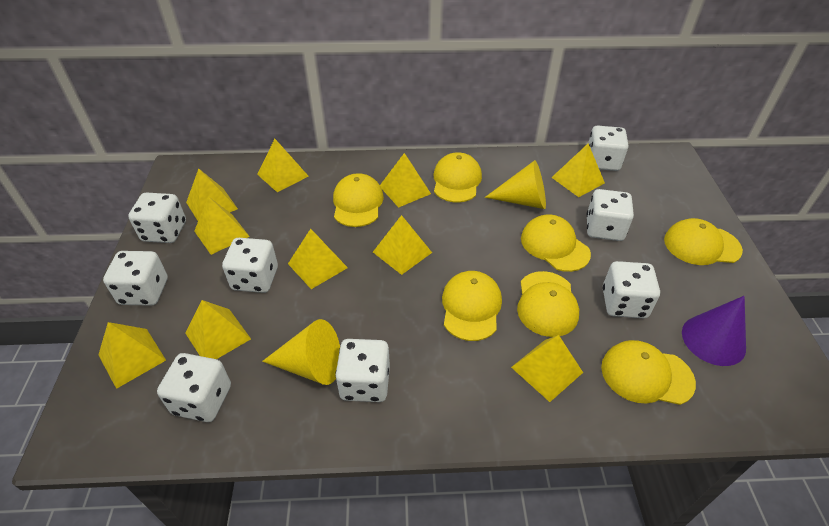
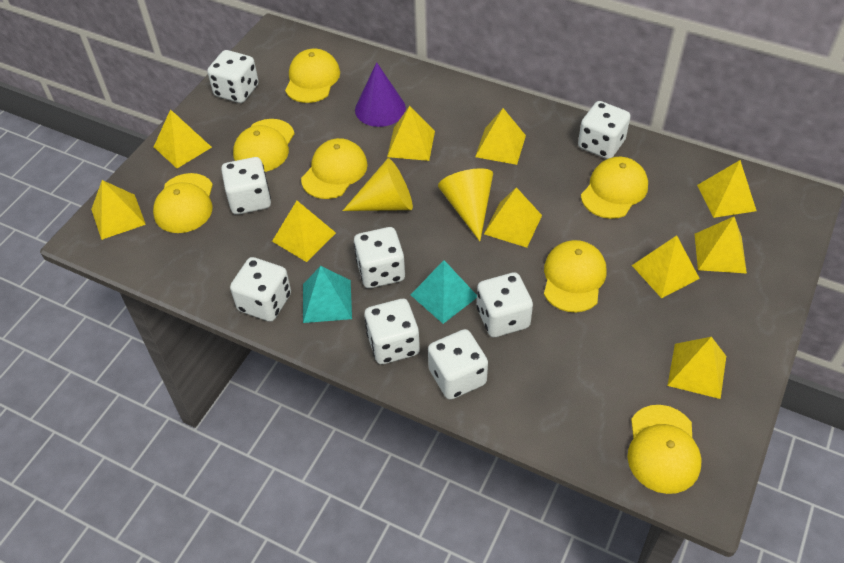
turquoise pyramid: 0 -> 2

